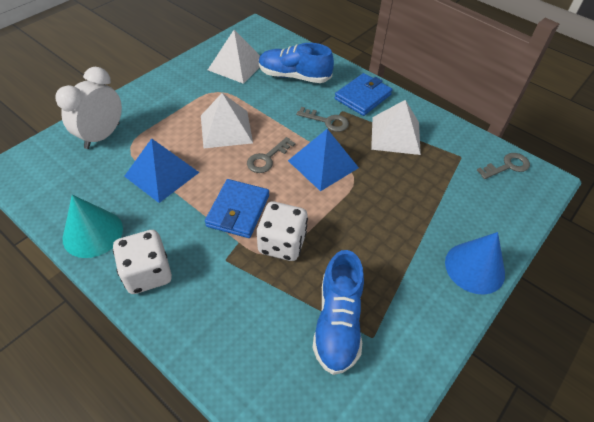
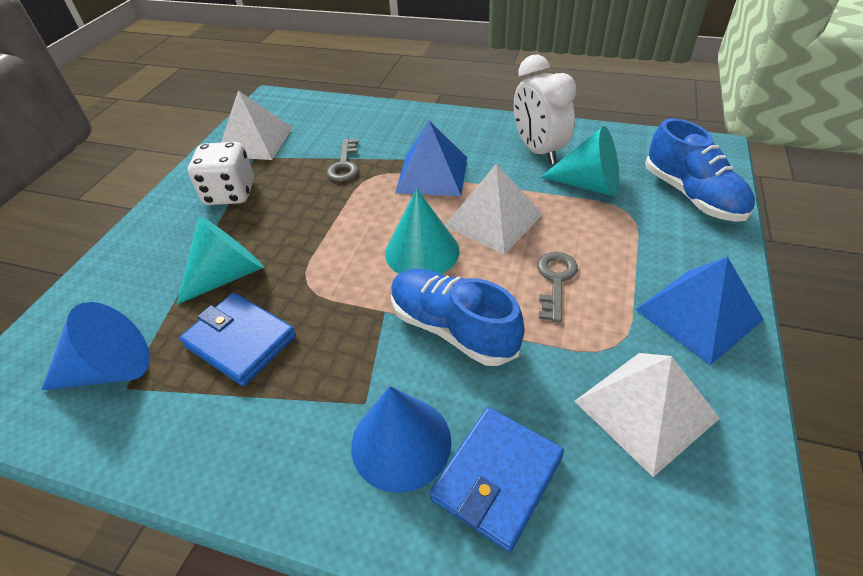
blue cone: 1 -> 2
grey key: 3 -> 2
turquoise cone: 1 -> 3
white dice: 2 -> 1

